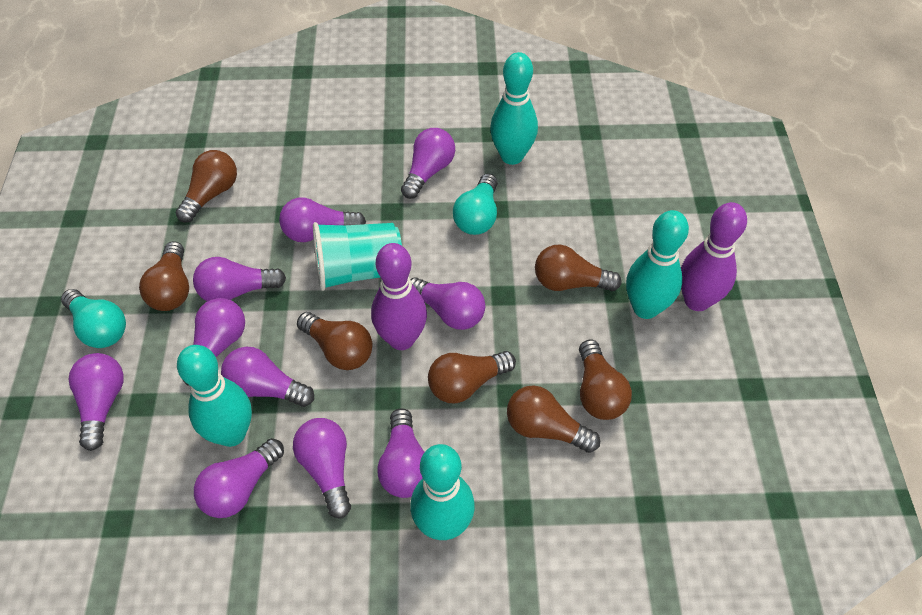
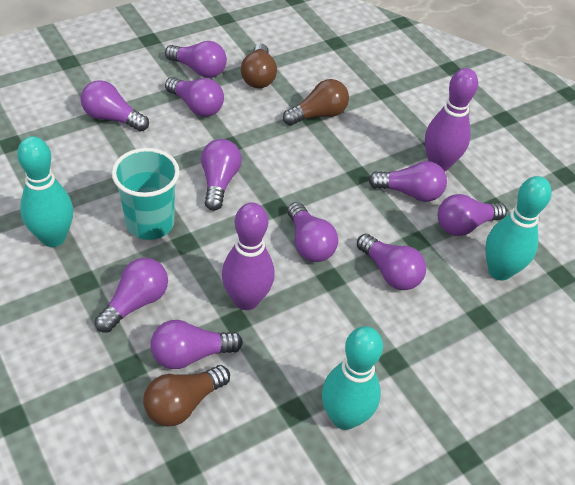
brown light bulb: 7 -> 3
turquoise bowling pin: 4 -> 3
turquoise light bulb: 2 -> 0

